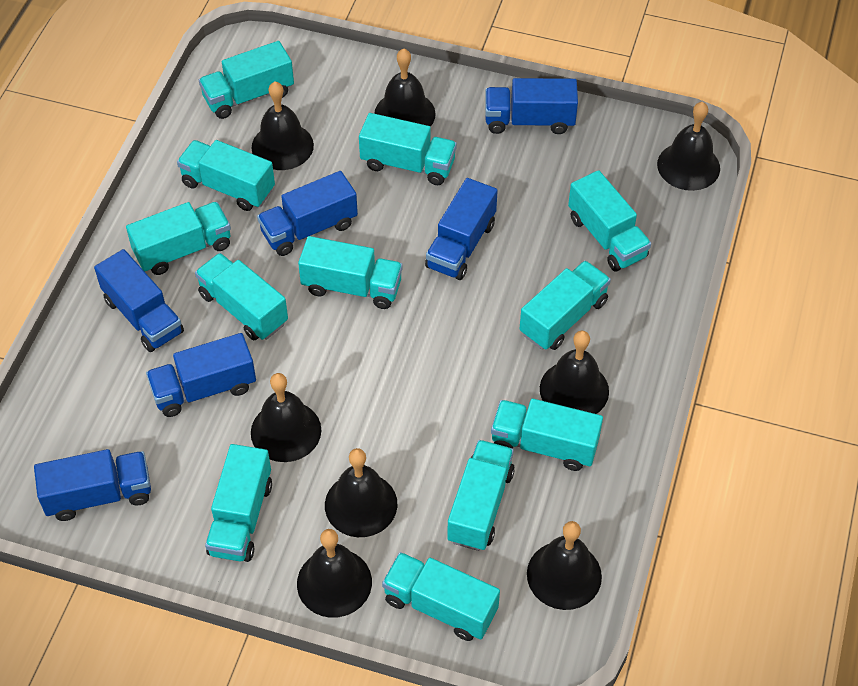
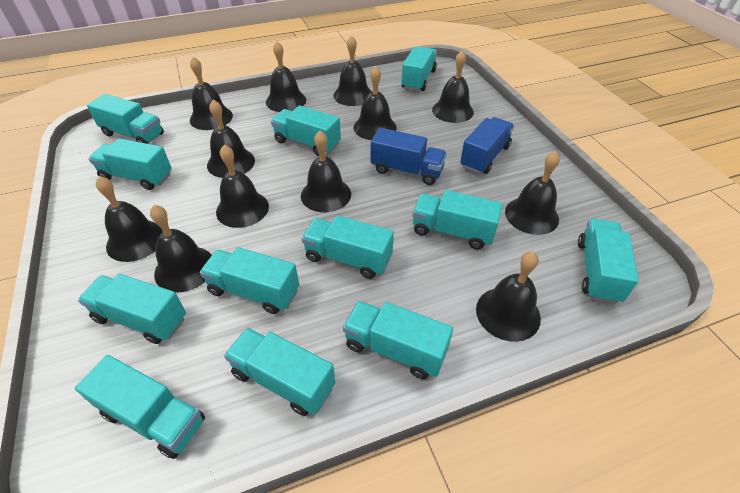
black bell: 8 -> 12
blue truck: 6 -> 2

